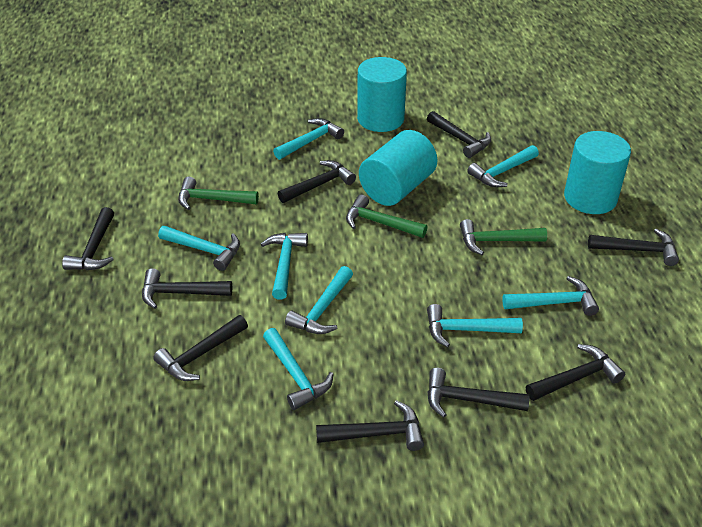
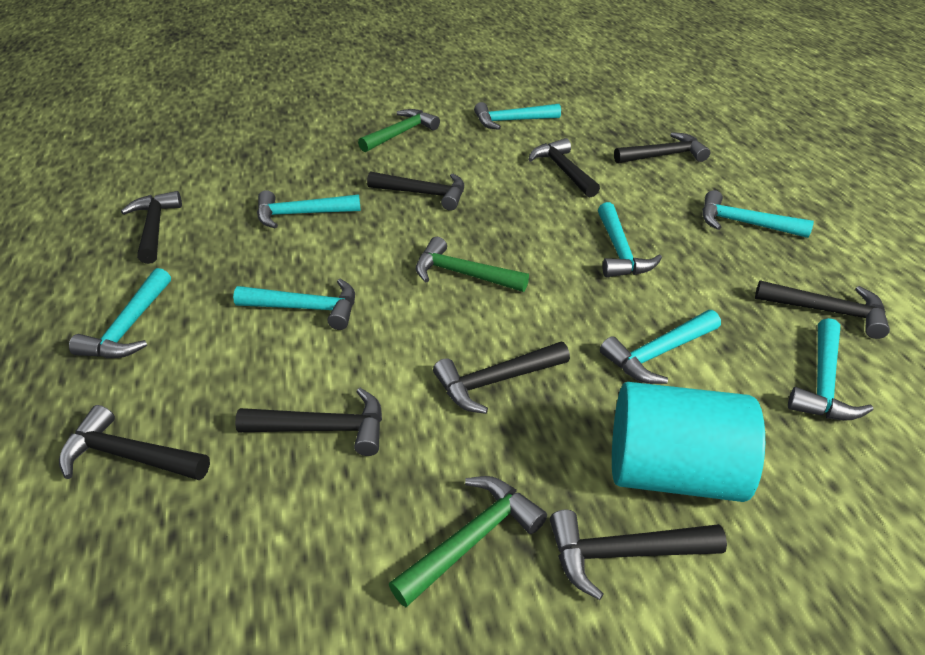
turquoise cylinder: 3 -> 1

